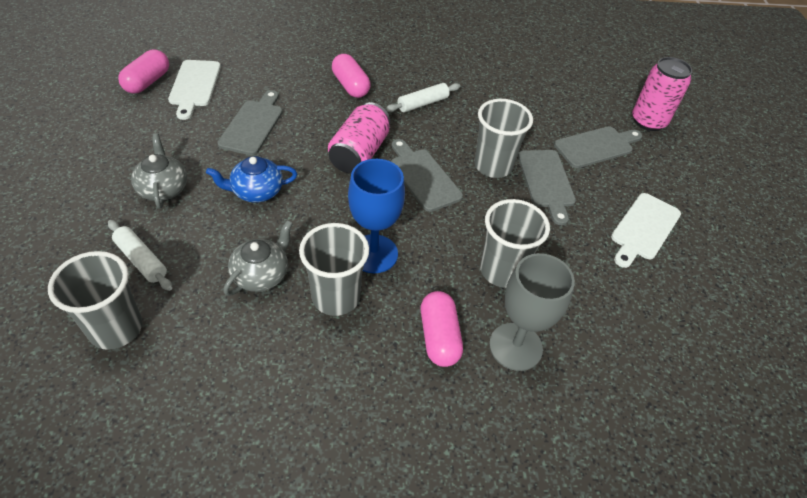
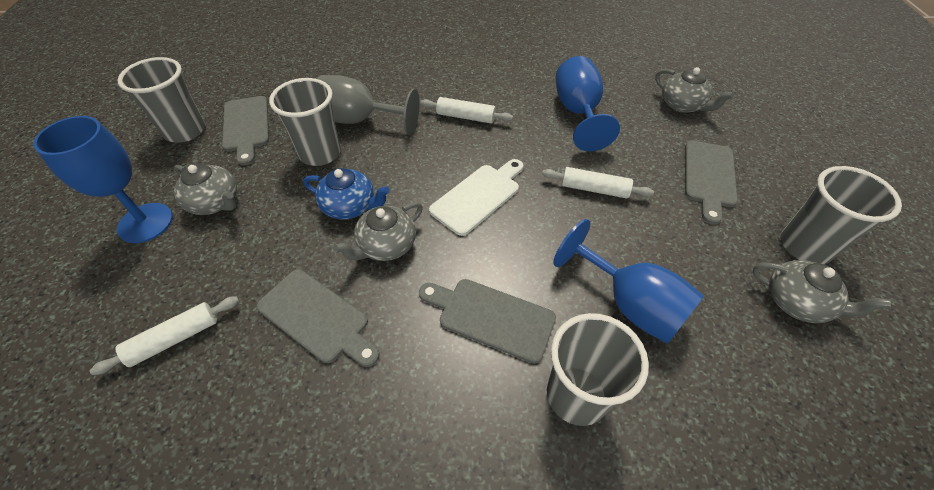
blue goblet: 1 -> 3
grey teapot: 2 -> 4
pink can: 2 -> 0
pink capsule: 3 -> 0
white cutting board: 2 -> 1
white rolling pin: 2 -> 3

